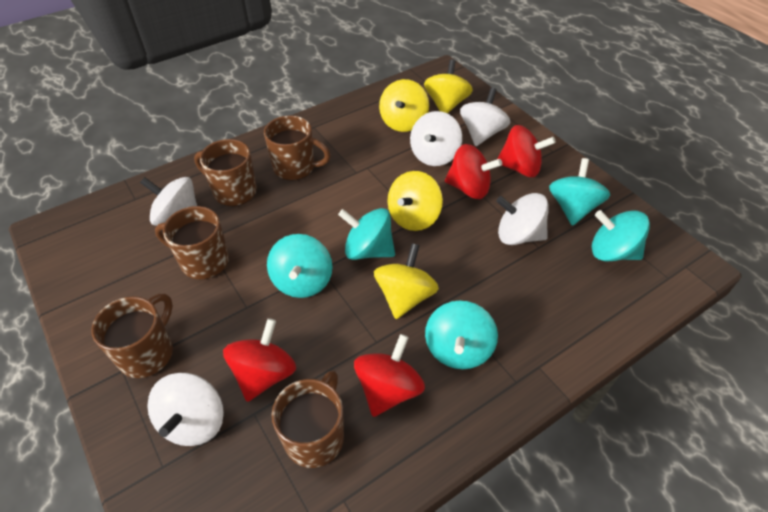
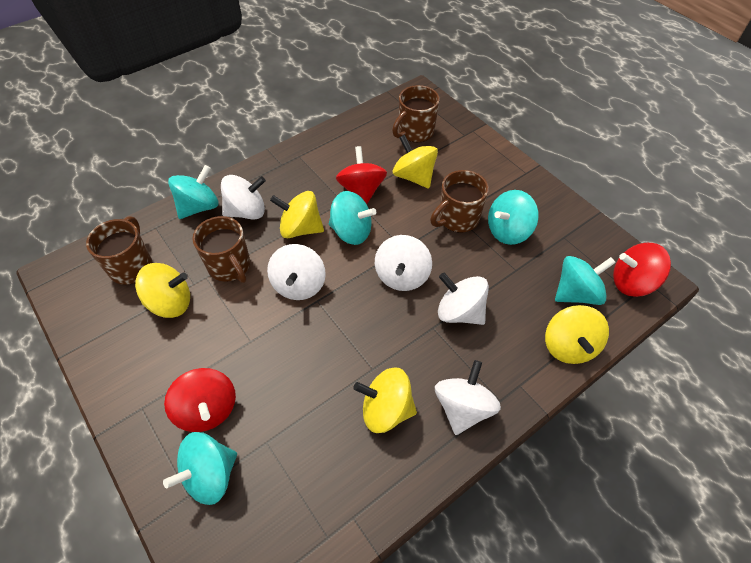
brown mug: 5 -> 4
red spinning top: 4 -> 3
yellow spinning top: 4 -> 5

